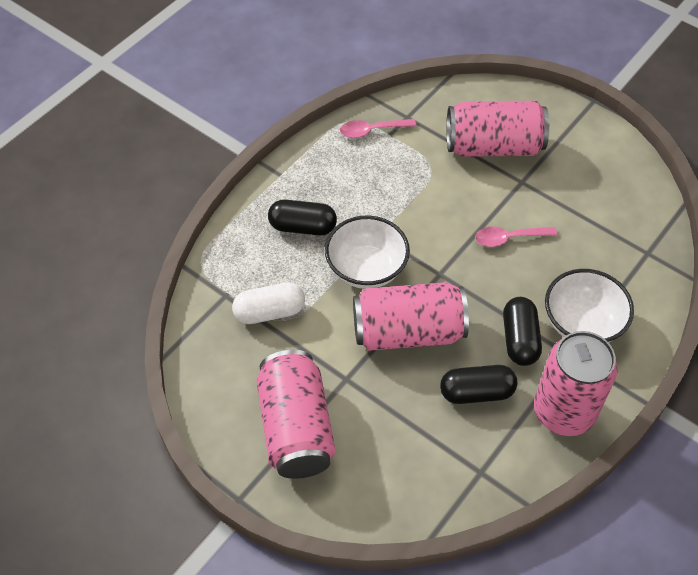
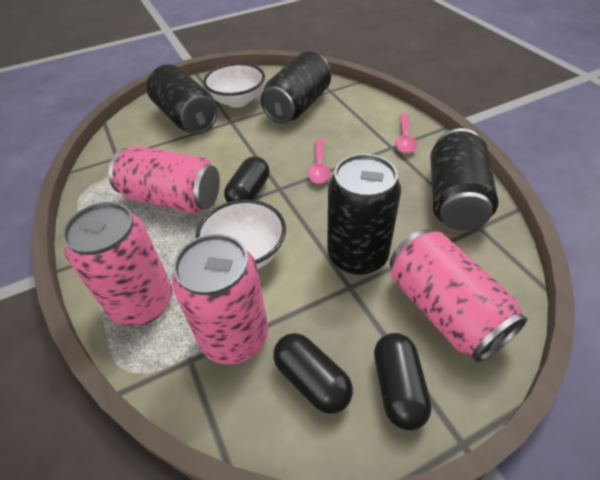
black can: 0 -> 4
white capsule: 1 -> 0

